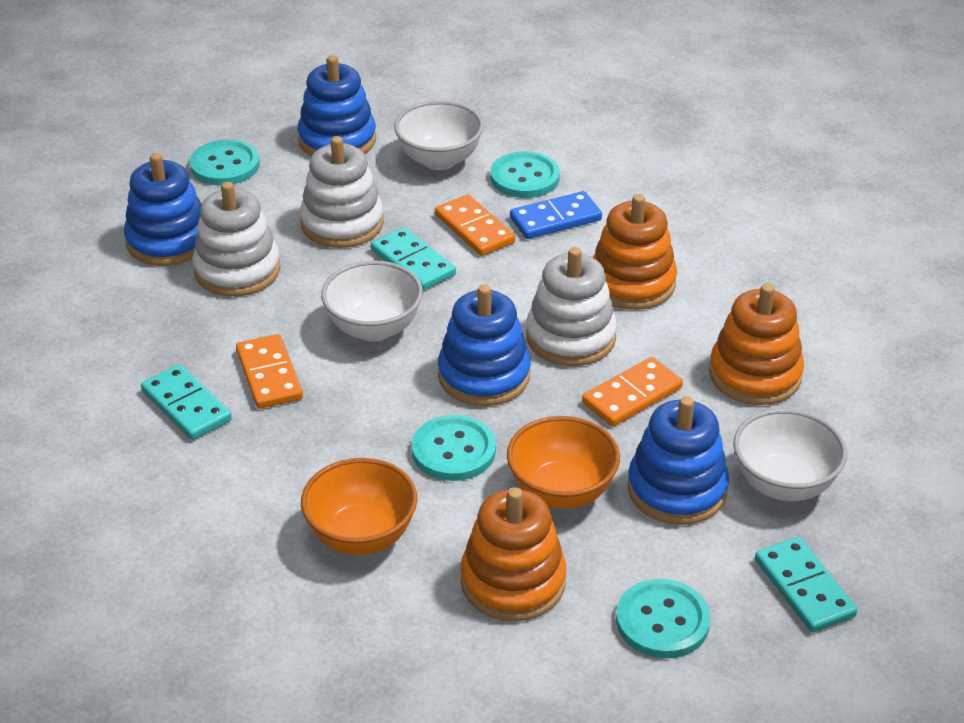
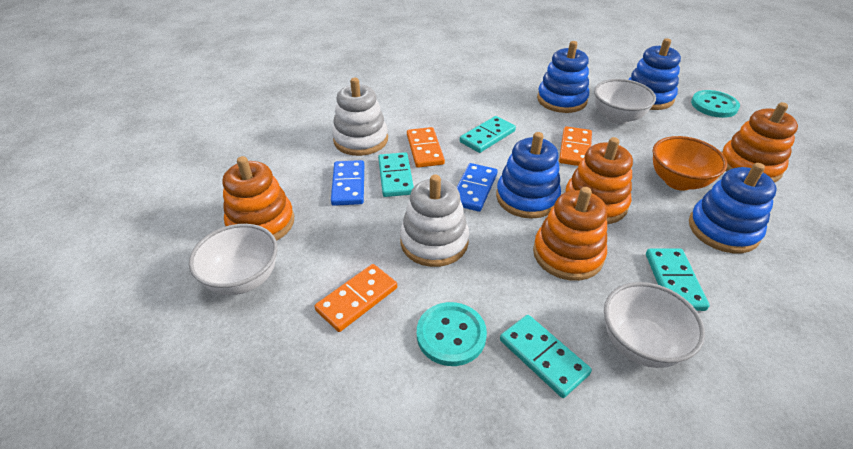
blue domino: 1 -> 2
orange bowl: 2 -> 1
orange stacking toy: 3 -> 4
turquoise button: 4 -> 2
turquoise domino: 3 -> 4
white stacking toy: 3 -> 2

